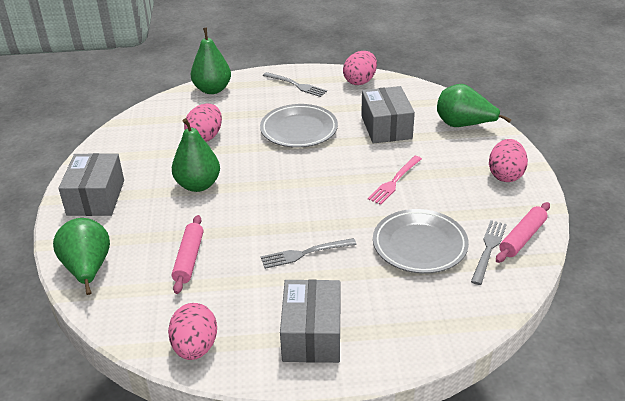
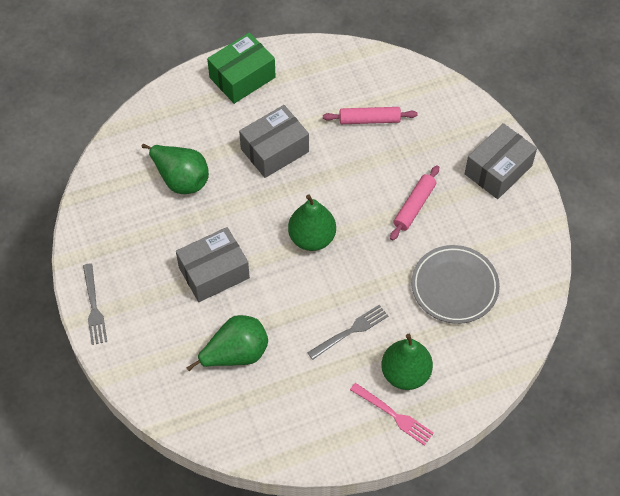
green box: 0 -> 1
grey fork: 3 -> 2
grey plate: 2 -> 1
pink egg: 4 -> 0

